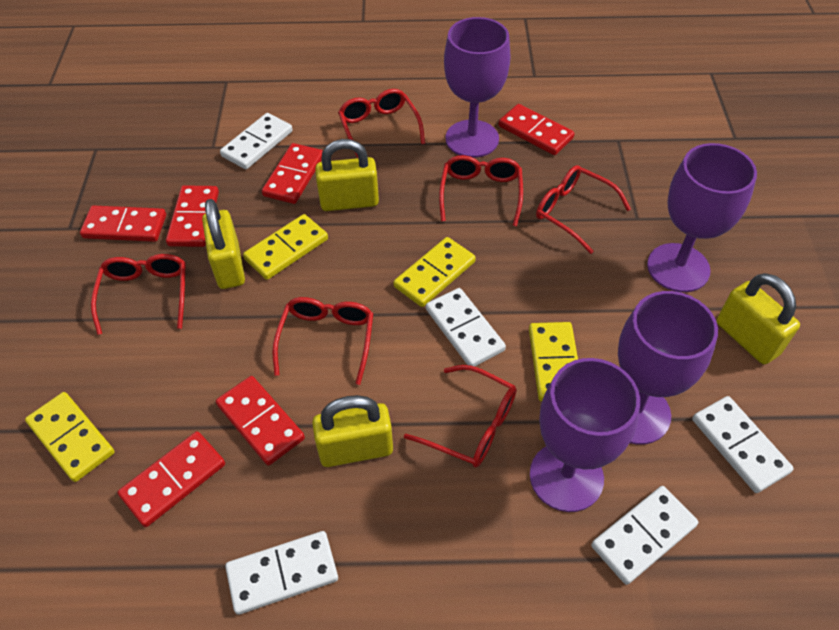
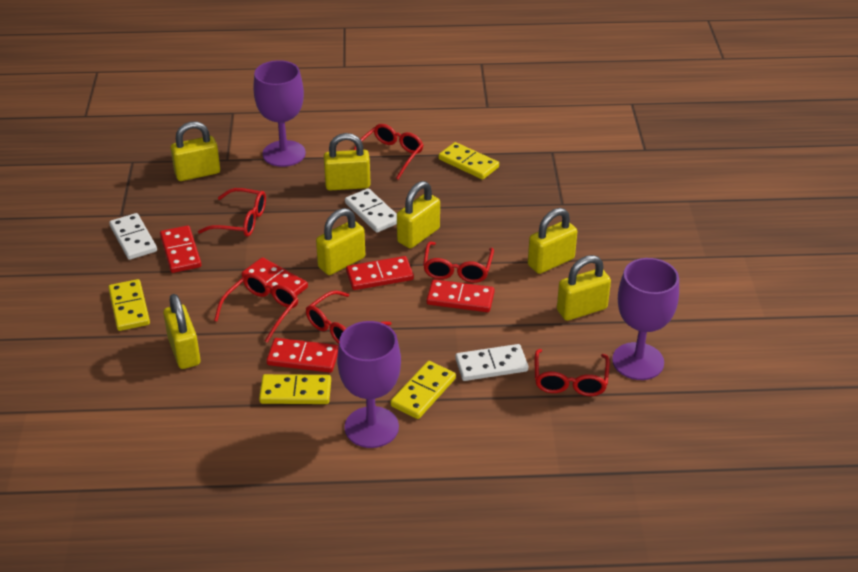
purple goblet: 4 -> 3
red domino: 6 -> 5
white domino: 5 -> 3
yellow padlock: 4 -> 7

